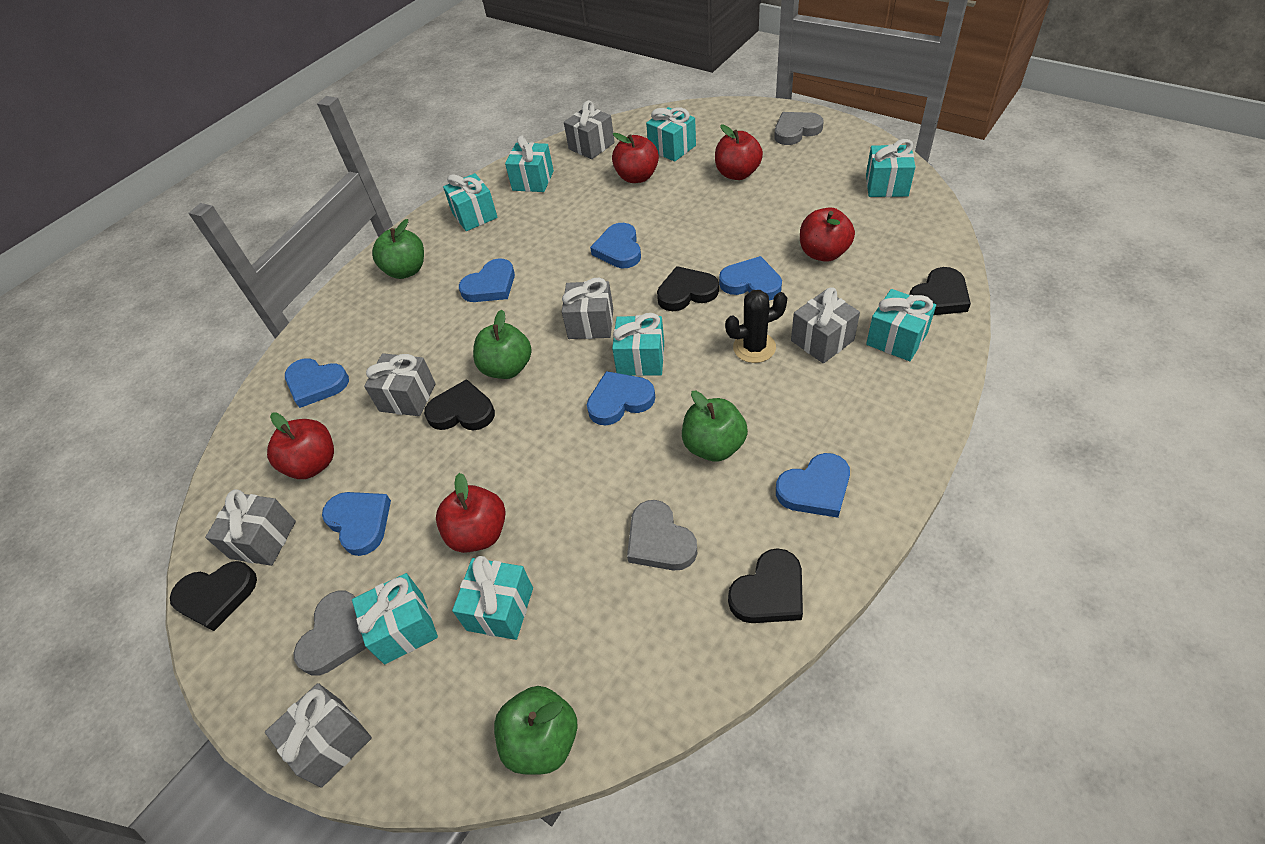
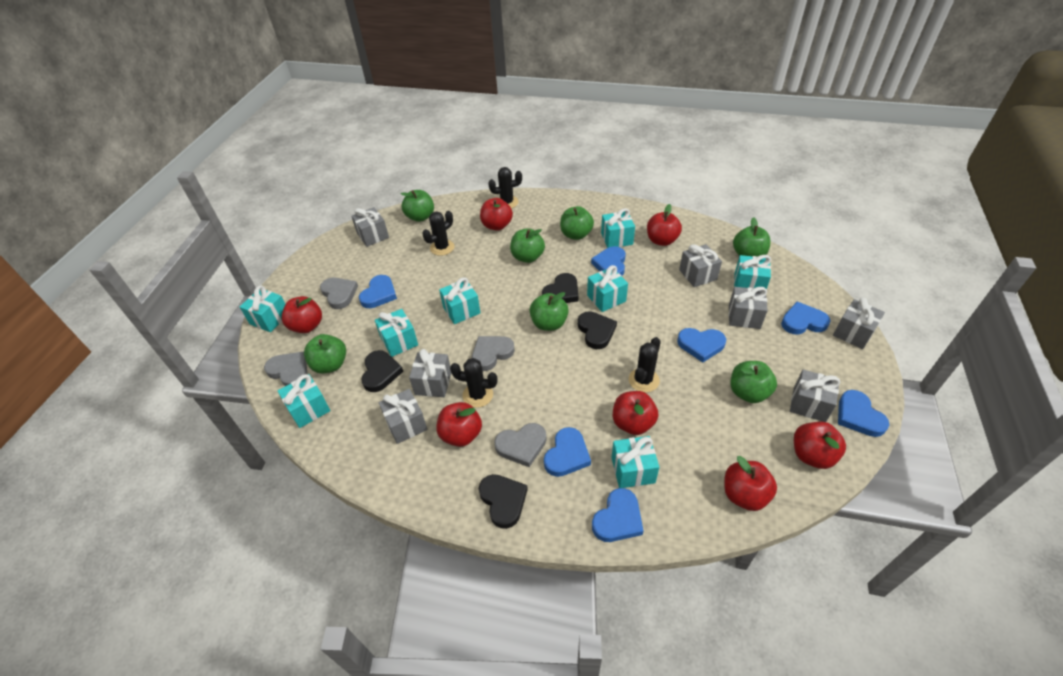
black cactus: 1 -> 4
black heart: 5 -> 4
green apple: 4 -> 7
grey gift: 6 -> 7
grey heart: 3 -> 4
red apple: 5 -> 7

